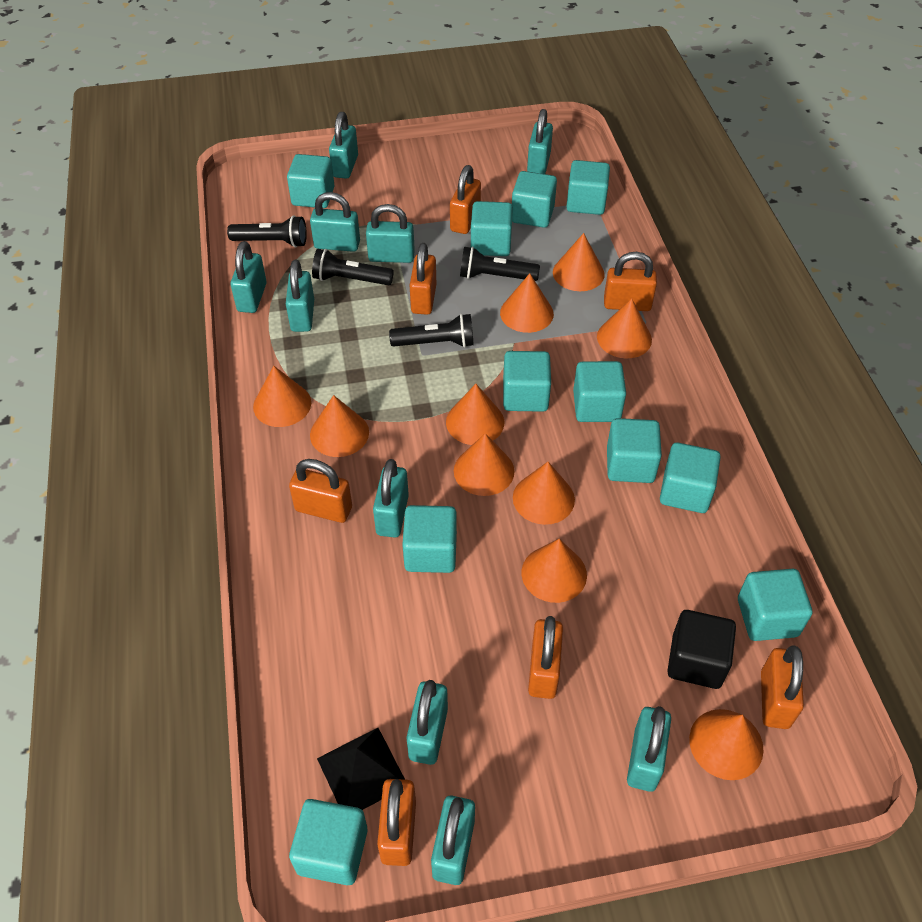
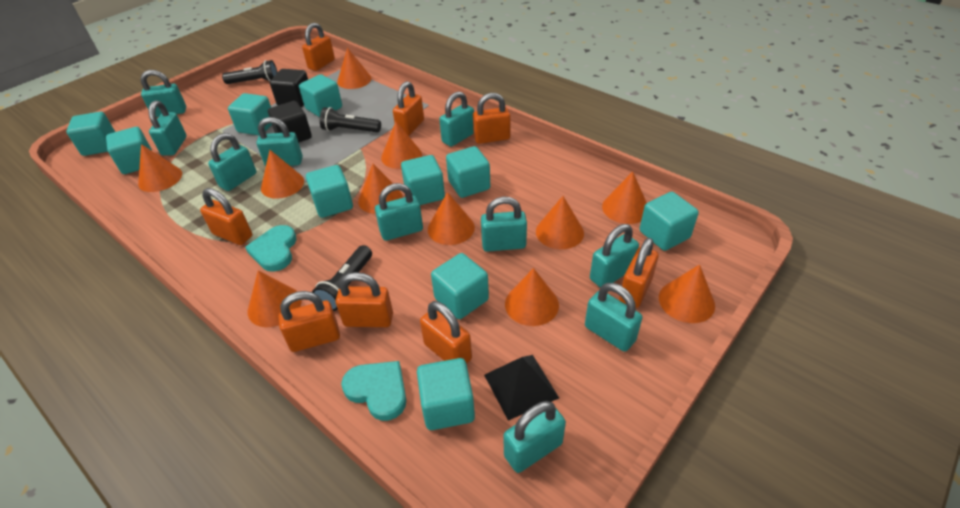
black cube: 1 -> 2
black flashlight: 4 -> 3
orange cone: 10 -> 11
orange padlock: 7 -> 8
turquoise cube: 11 -> 10
turquoise heart: 0 -> 2

